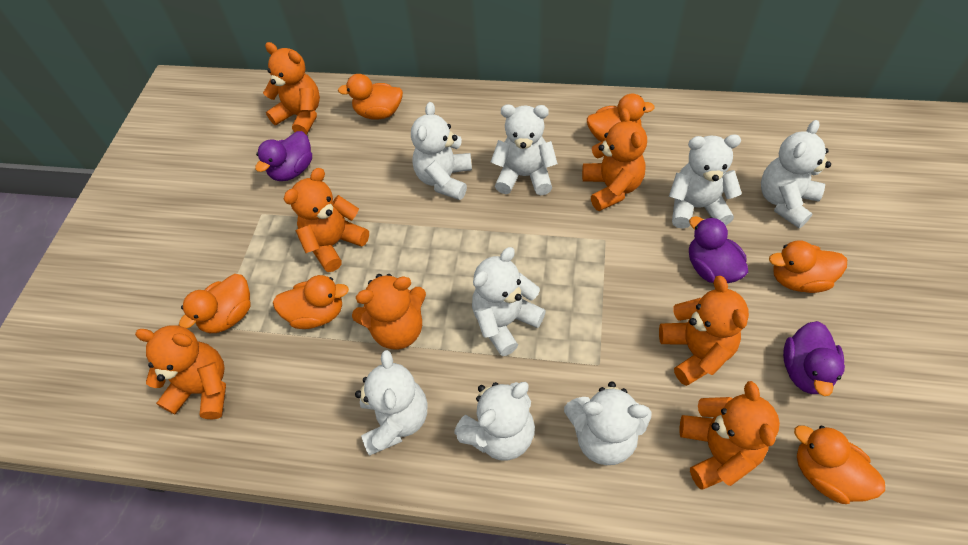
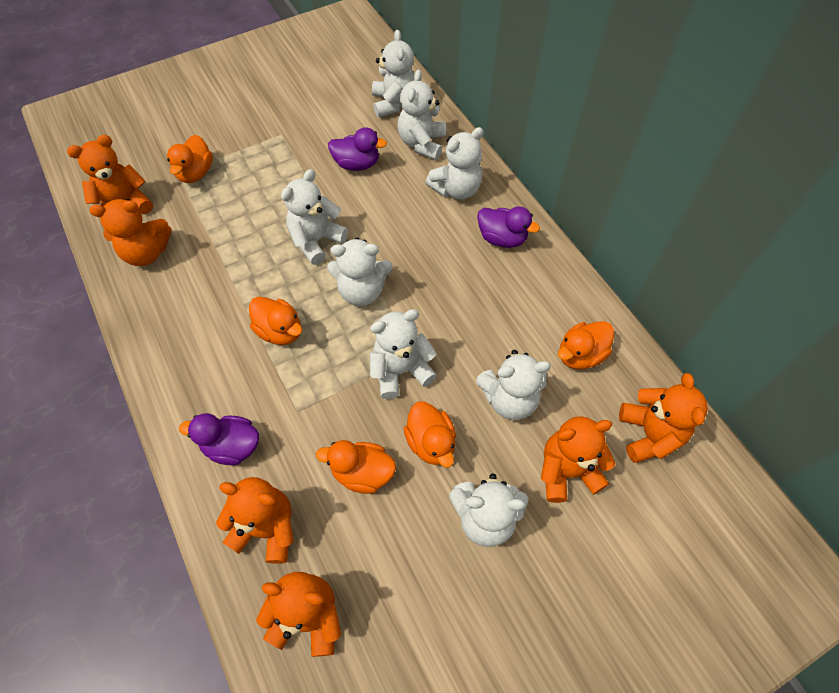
orange duck: 6 -> 5
orange teddy bear: 7 -> 6

